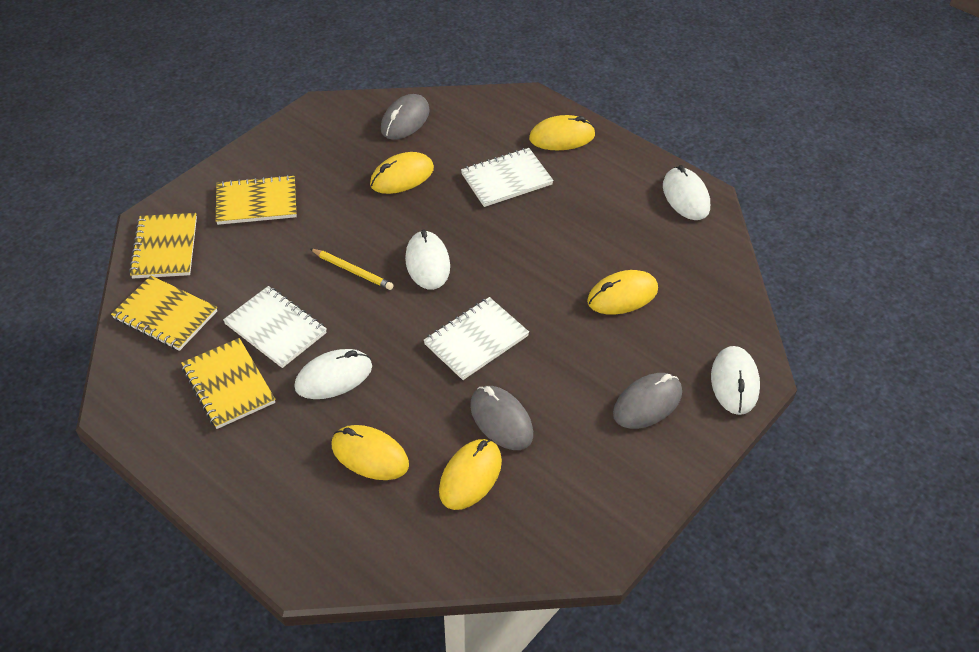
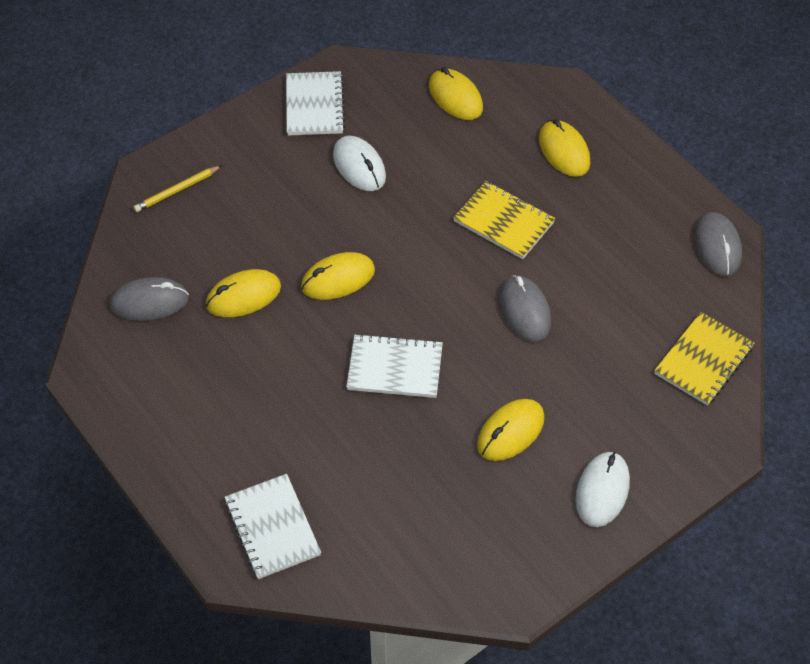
white mouse: 4 -> 2
yellow notebook: 4 -> 2

